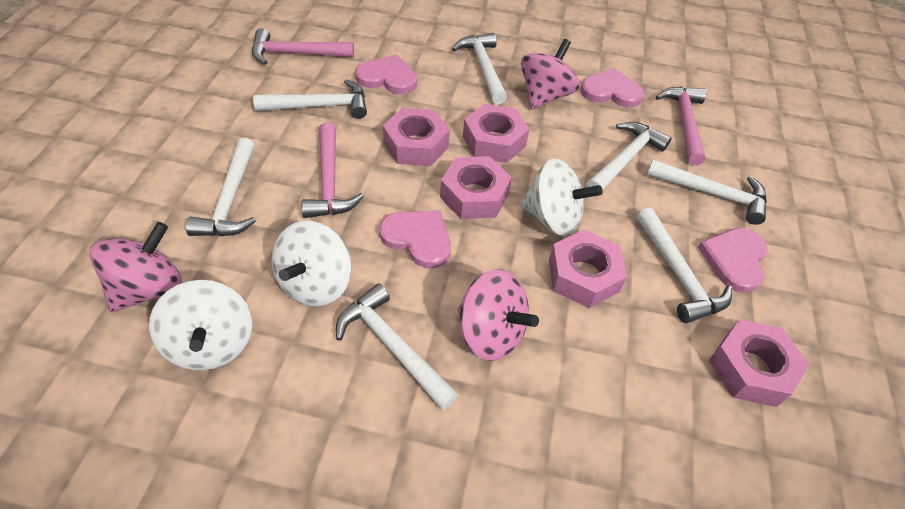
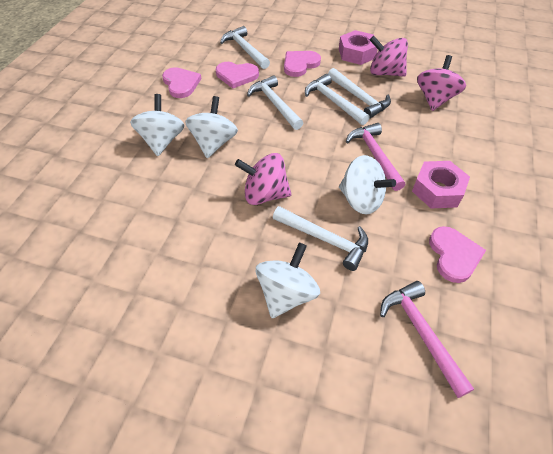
pink hammer: 3 -> 2
pink nut: 5 -> 2
white hammer: 7 -> 5
white spinning top: 3 -> 4

